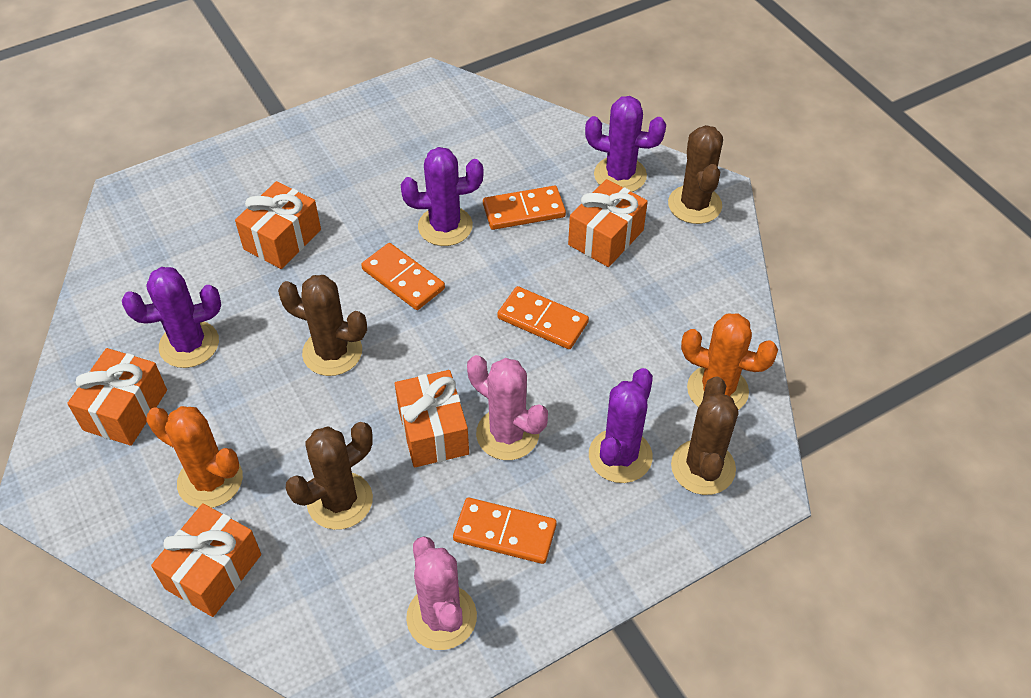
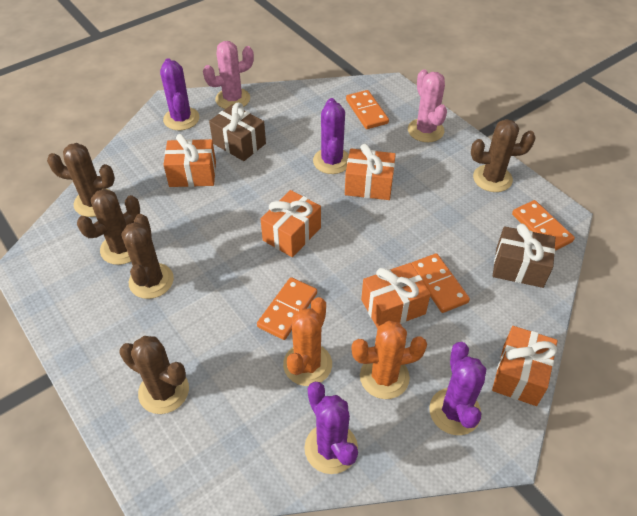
brown cactus: 4 -> 5
brown gift: 0 -> 2

